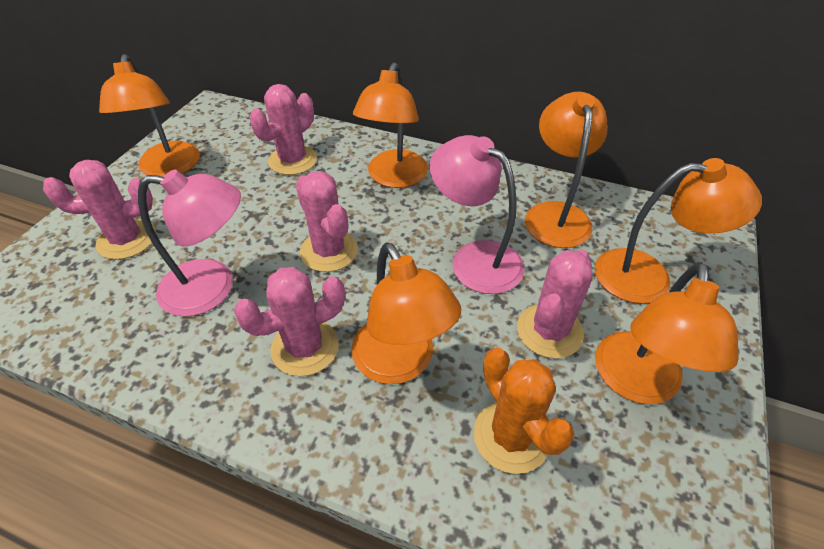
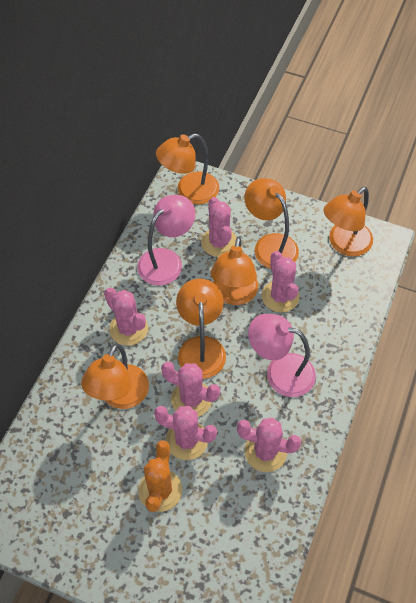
pink cactus: 5 -> 6

